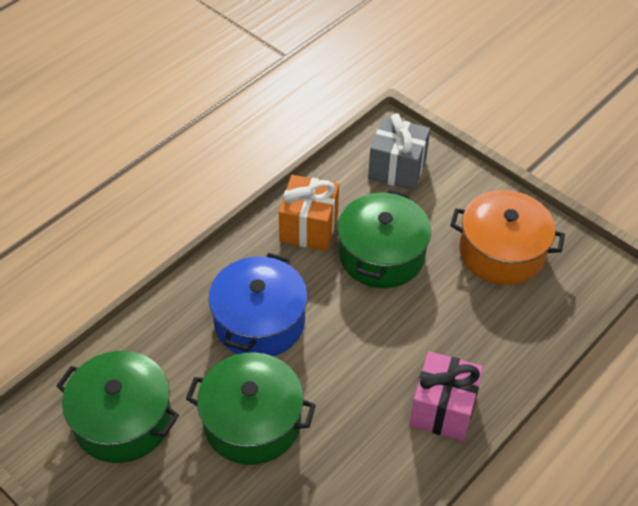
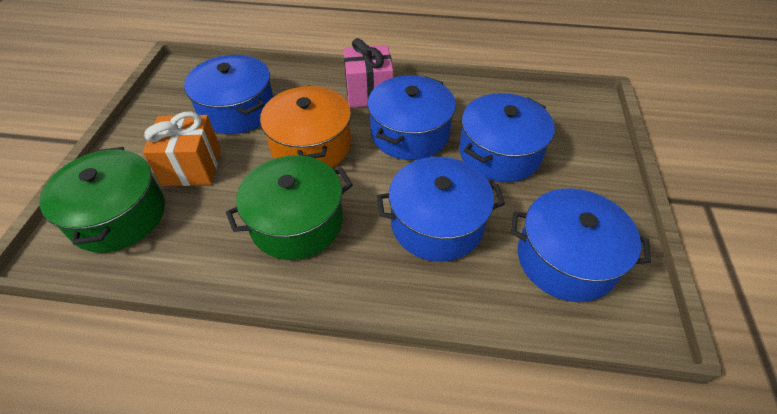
blue pot: 1 -> 5
green pot: 3 -> 2
grey gift: 1 -> 0

